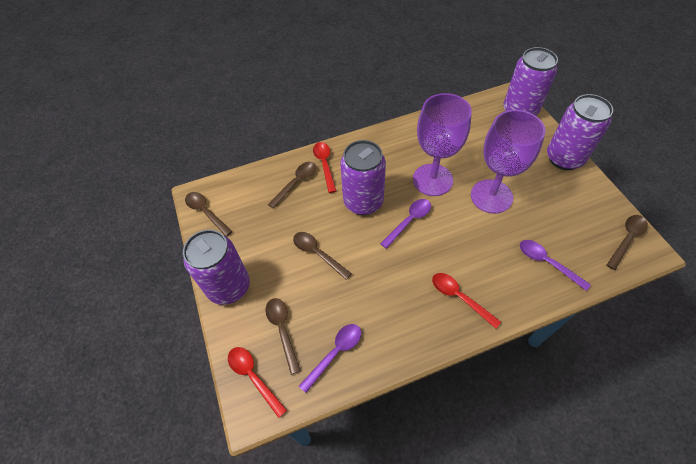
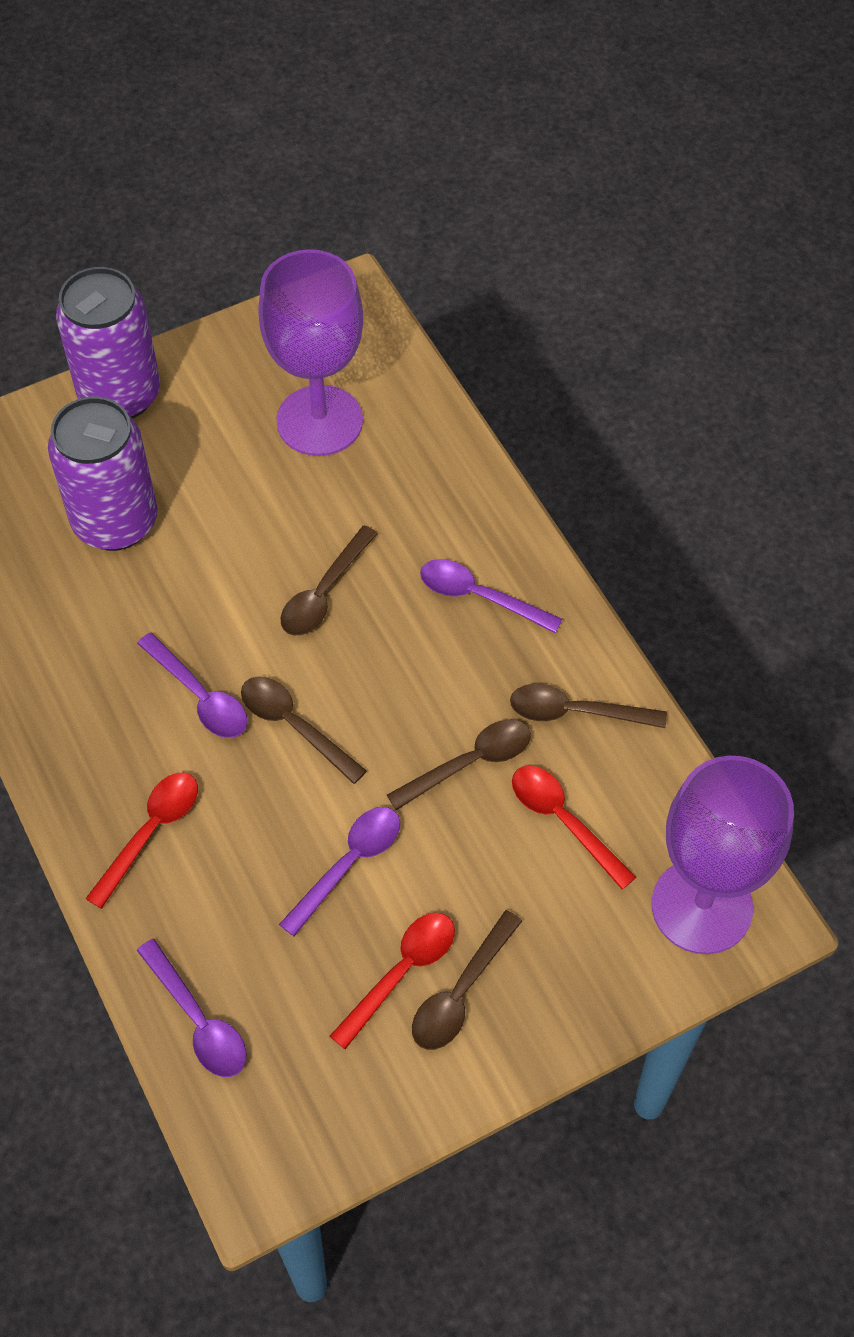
purple can: 4 -> 2
purple spoon: 3 -> 4

